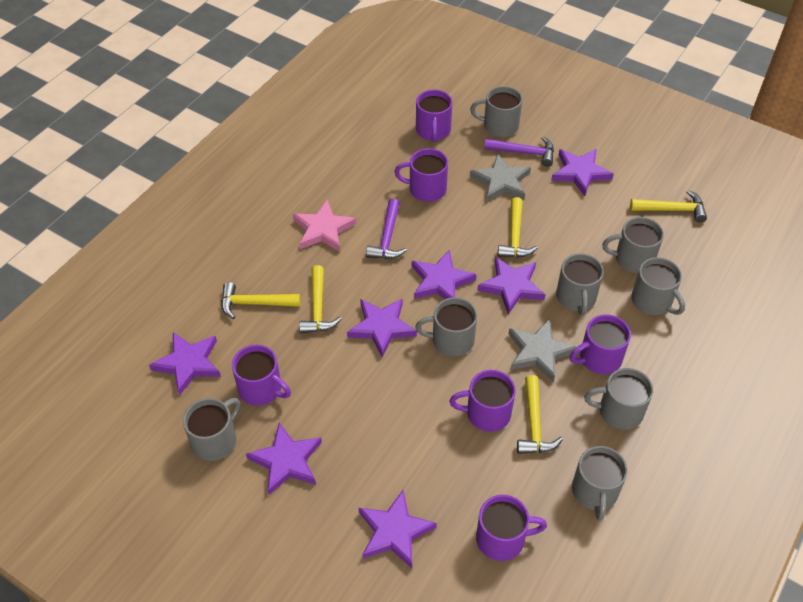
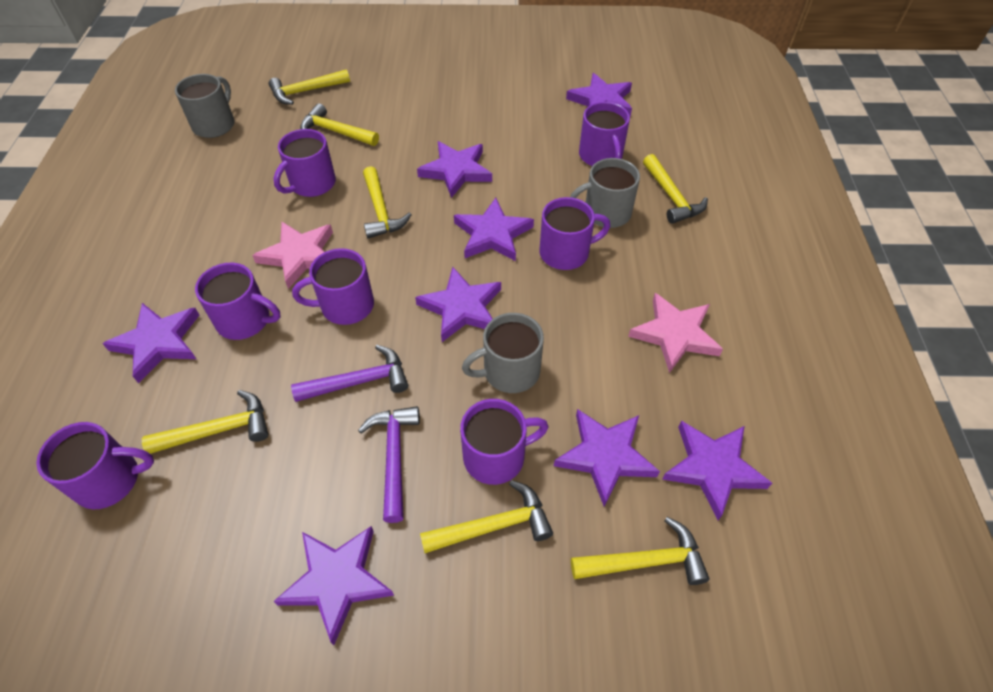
grey mug: 8 -> 3
grey star: 2 -> 0
pink star: 1 -> 2
purple mug: 6 -> 7
purple star: 7 -> 8
yellow hammer: 5 -> 7

